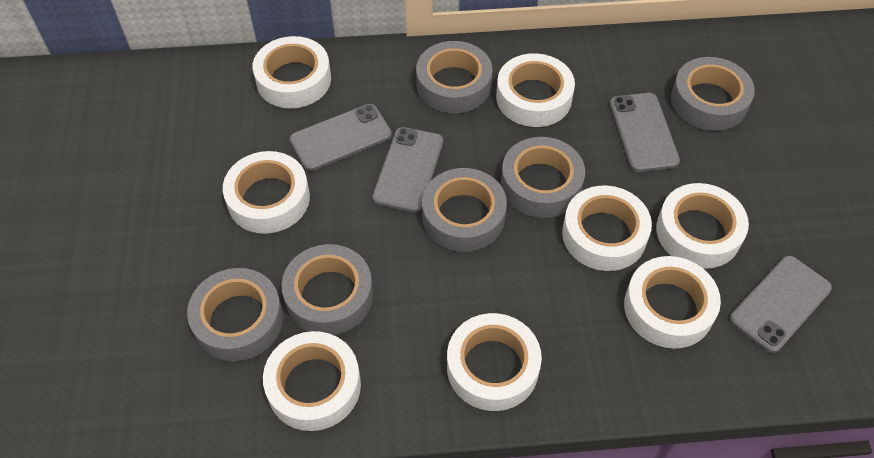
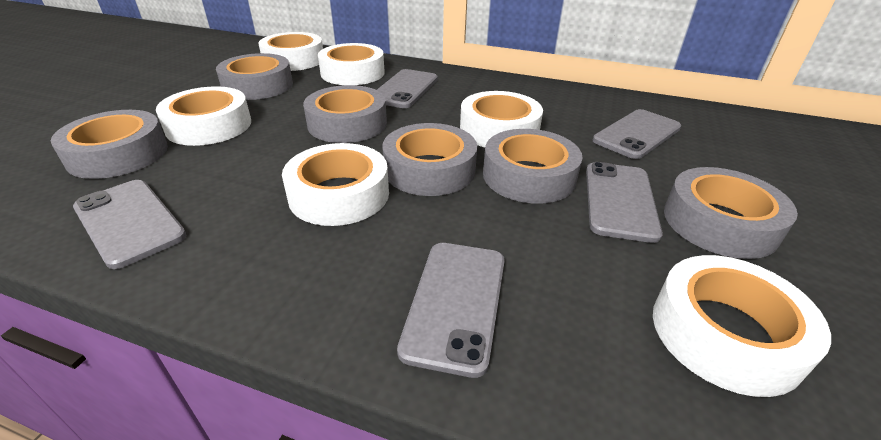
grey phone: 4 -> 5
white tape: 8 -> 6

